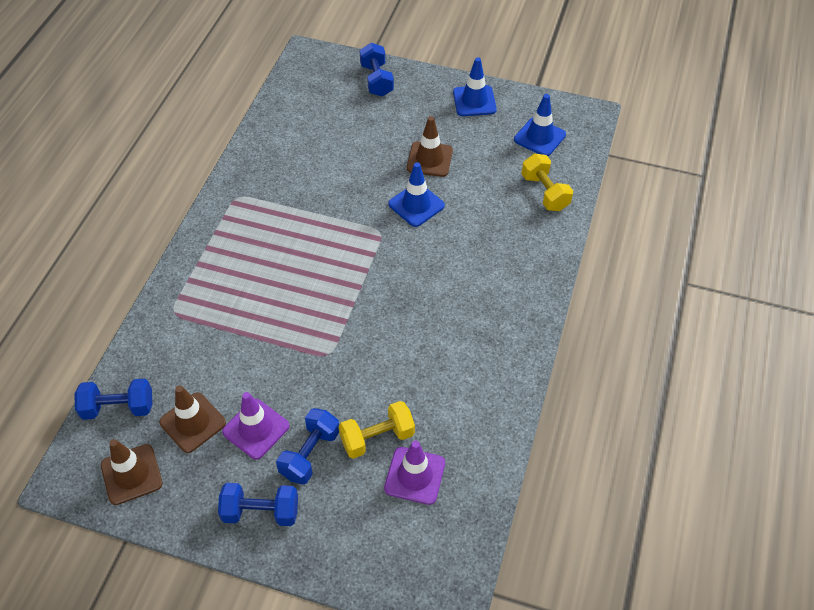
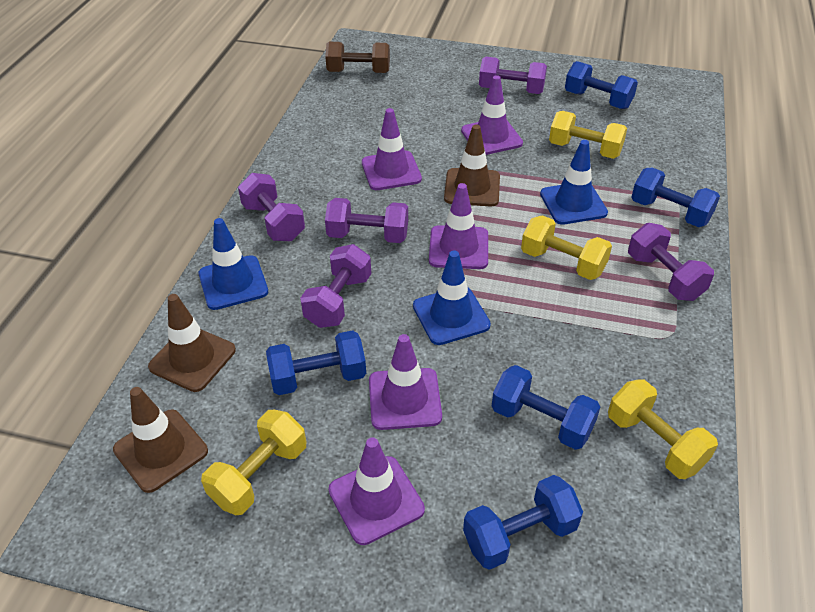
blue dumbbell: 4 -> 5
brown dumbbell: 0 -> 1
purple dumbbell: 0 -> 5
purple traffic cone: 2 -> 5
yellow dumbbell: 2 -> 4

